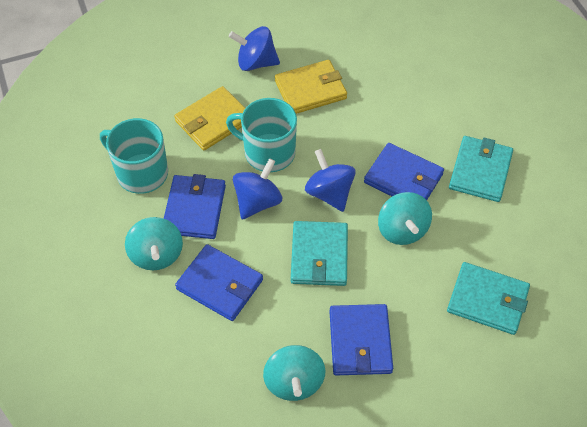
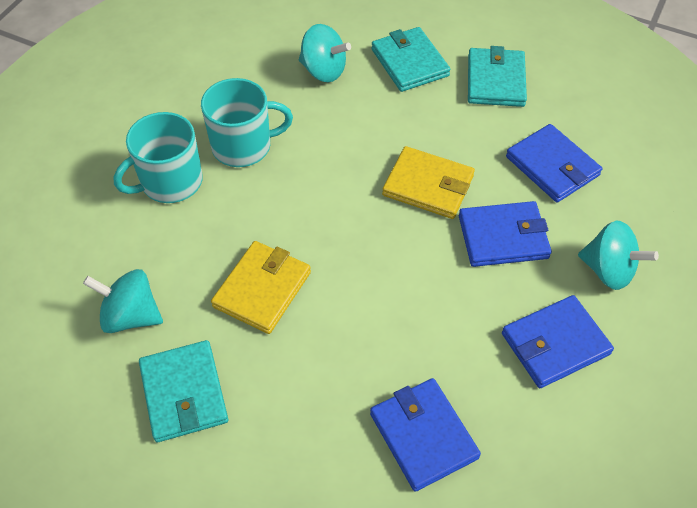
blue spinning top: 3 -> 0

